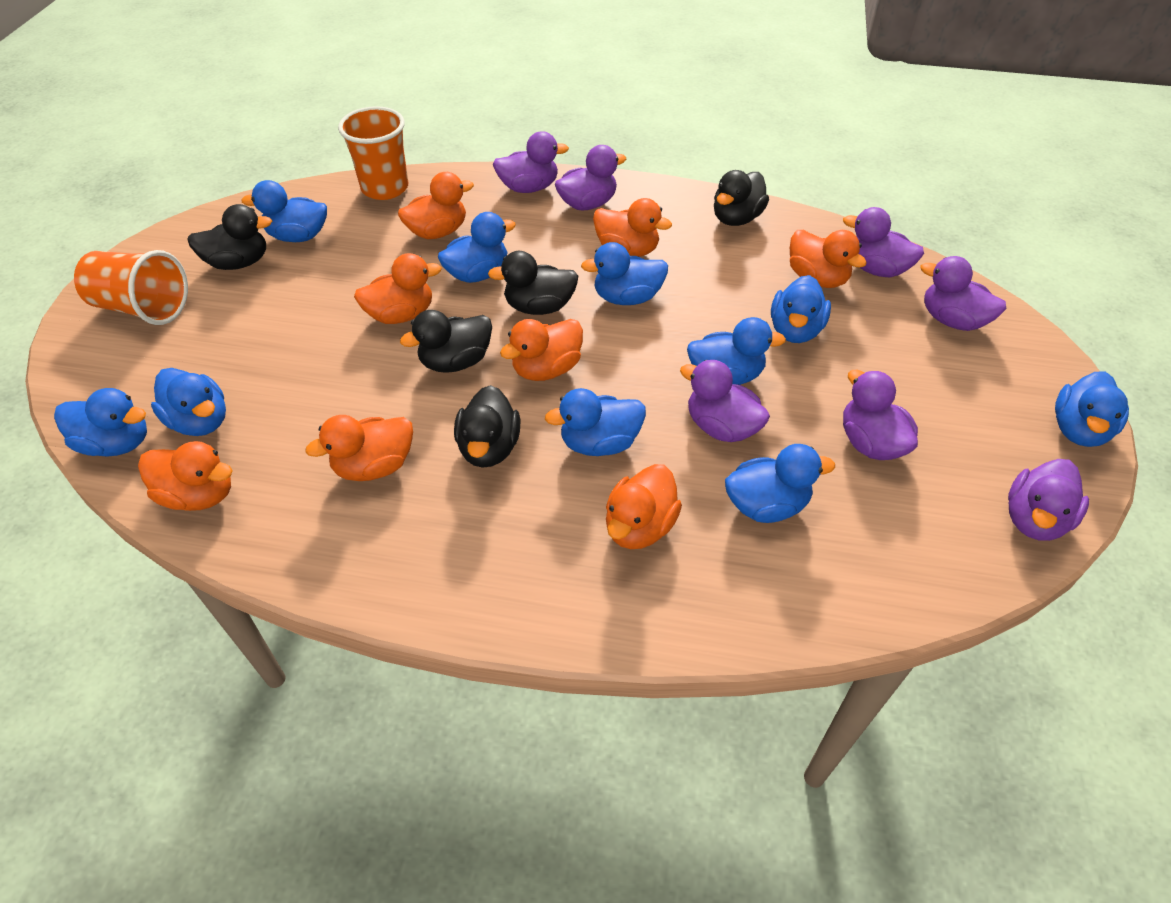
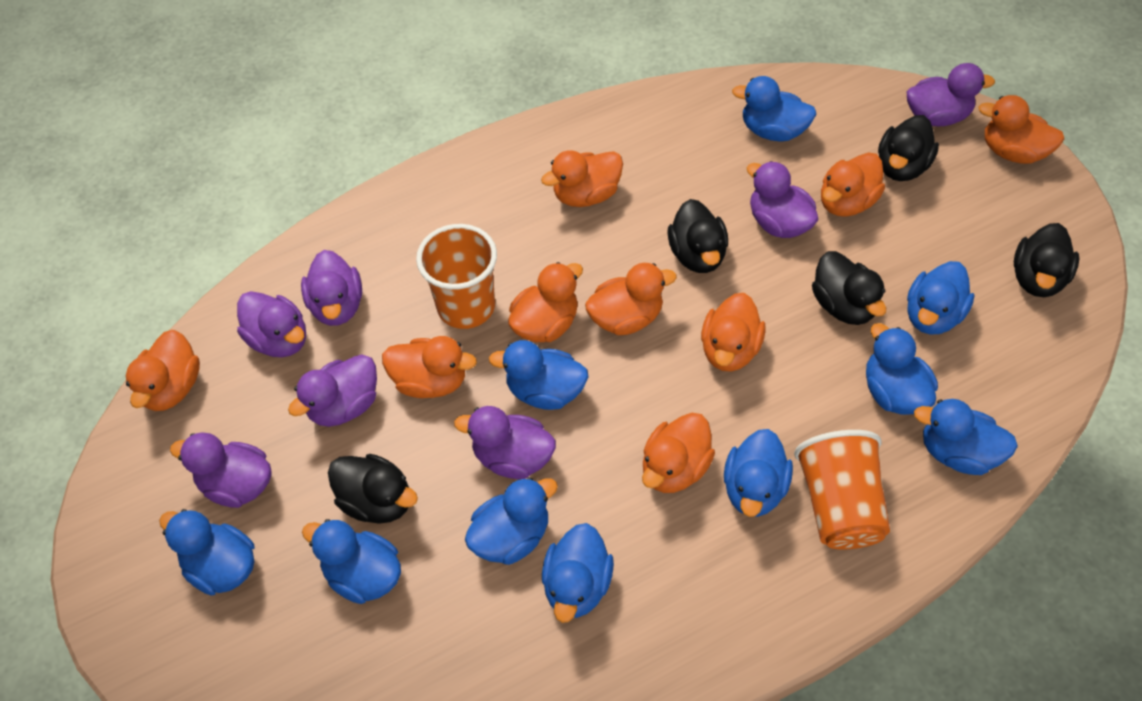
orange duck: 8 -> 9

